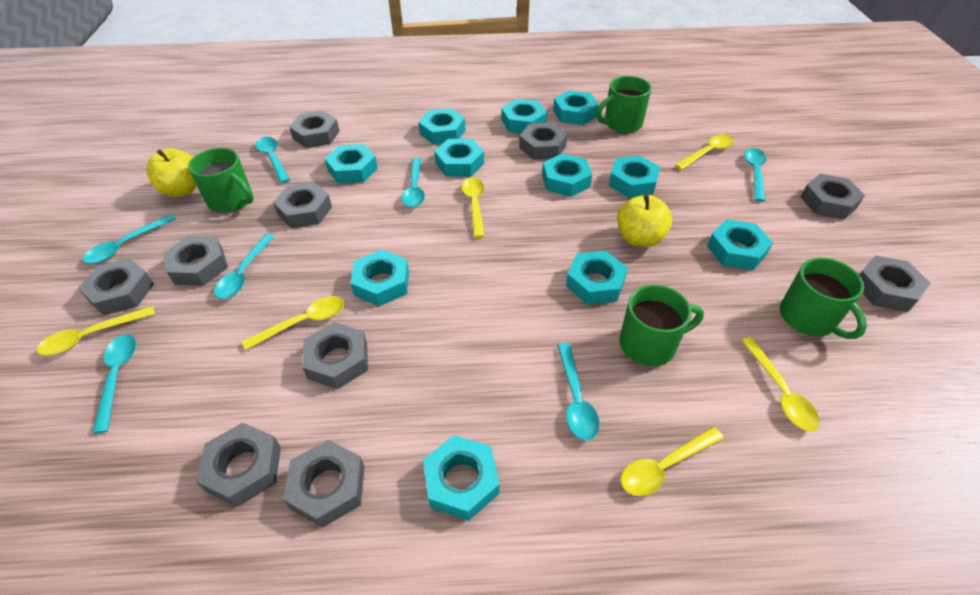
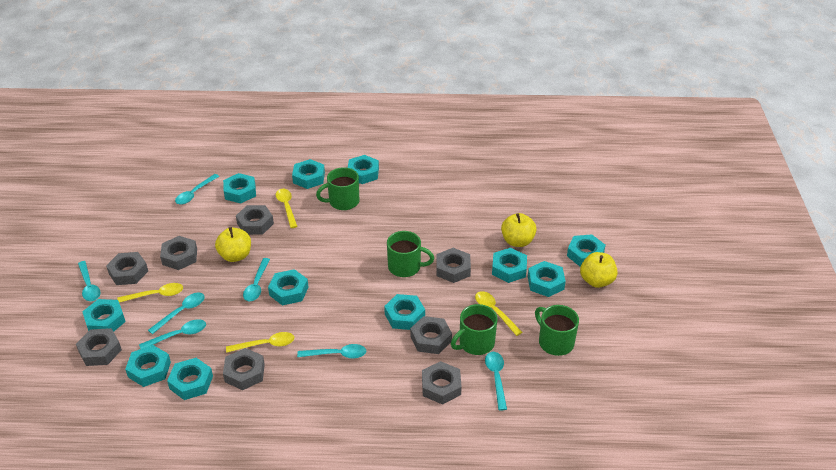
grey nut: 10 -> 8
yellow apple: 2 -> 3
yellow spoon: 6 -> 4

